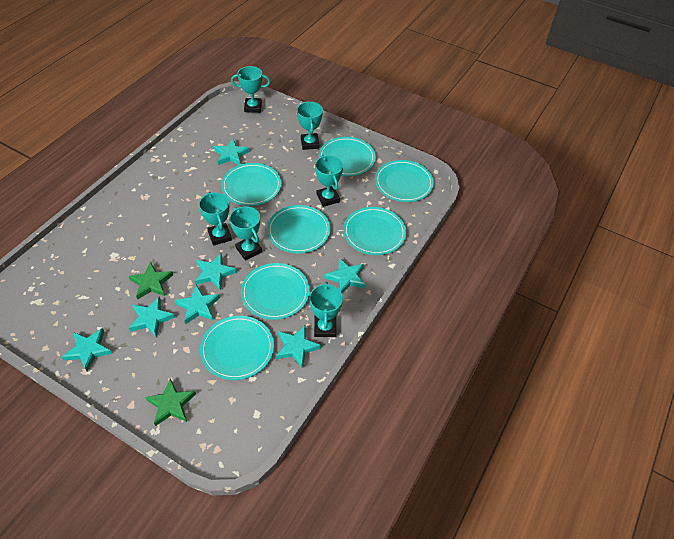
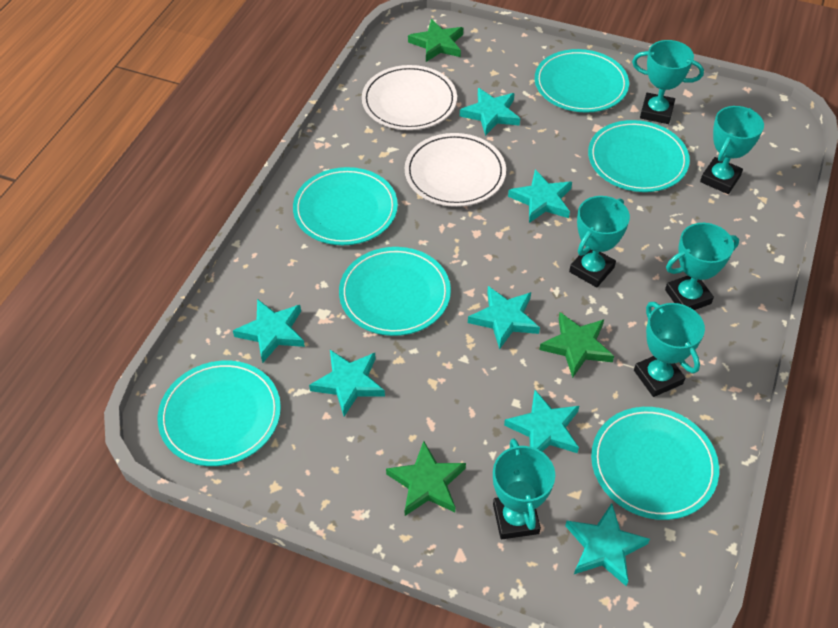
green star: 2 -> 3
turquoise plate: 7 -> 6
white plate: 0 -> 2

